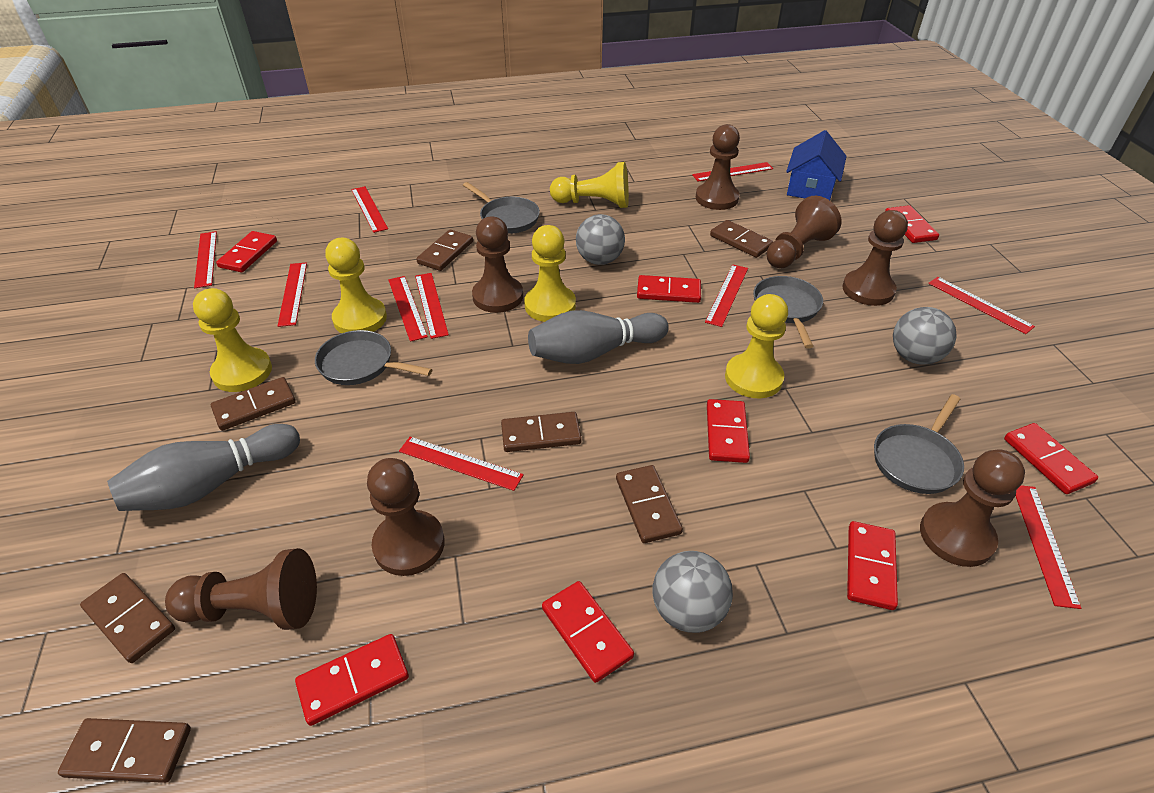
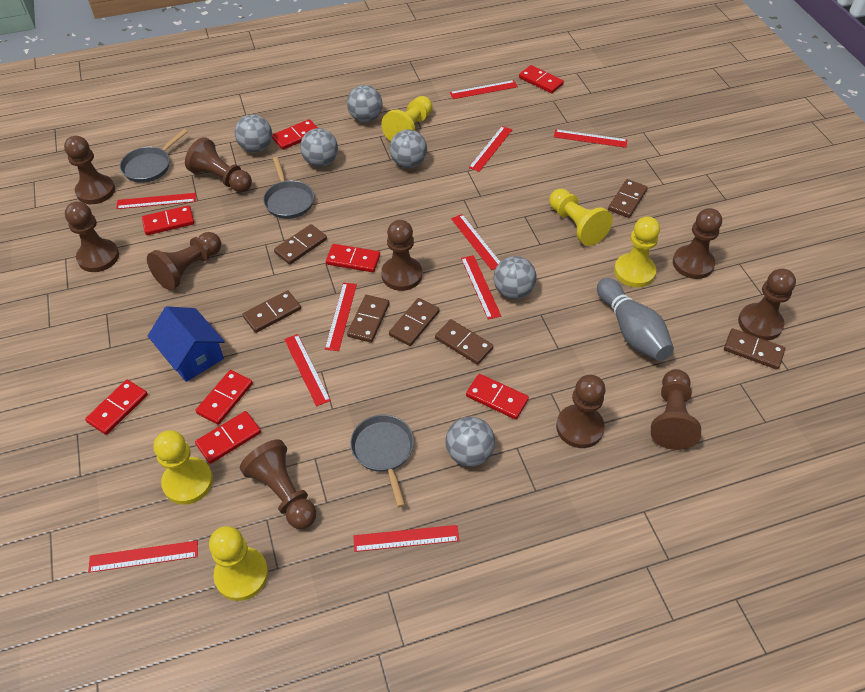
brown pawn: 7 -> 10
grey ball: 3 -> 6
grey bowling pin: 2 -> 1
grey pan: 4 -> 3

